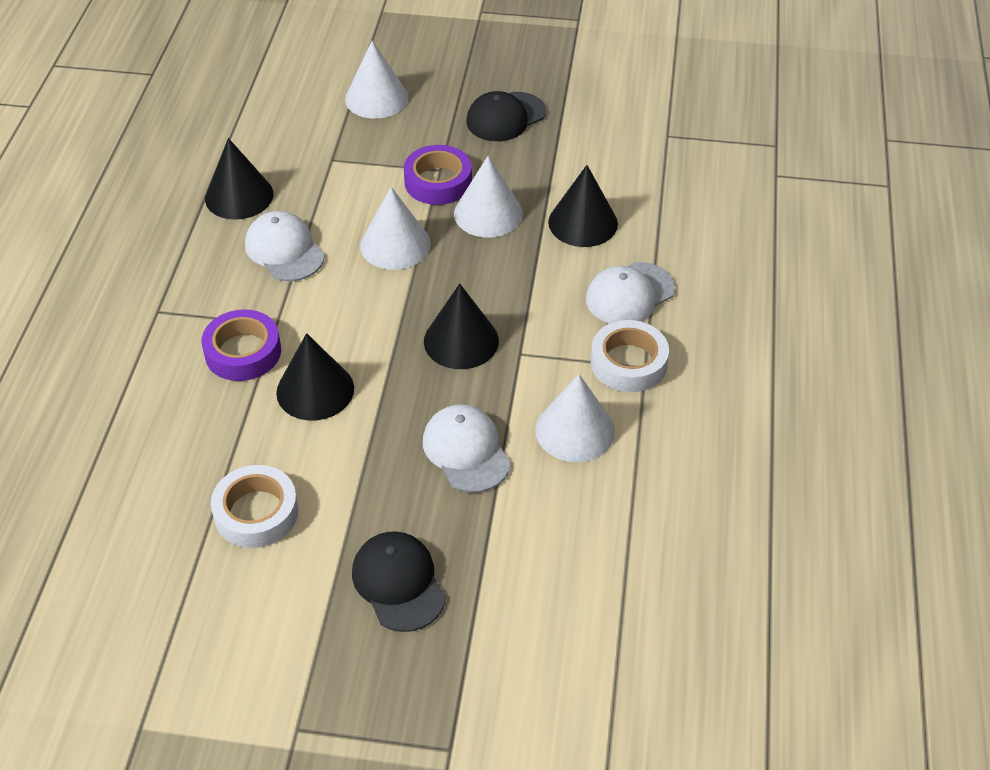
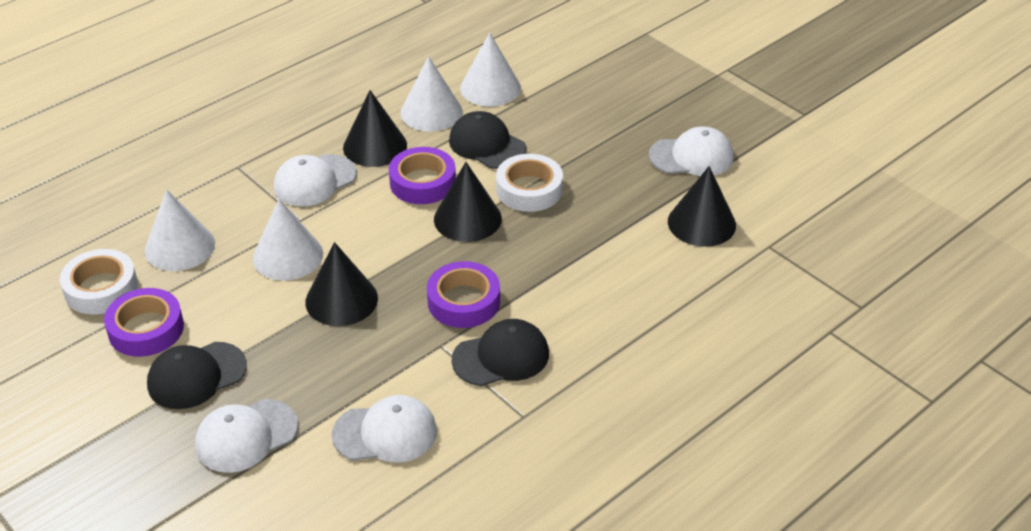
black cap: 2 -> 3
purple tape: 2 -> 3
white cap: 3 -> 4

